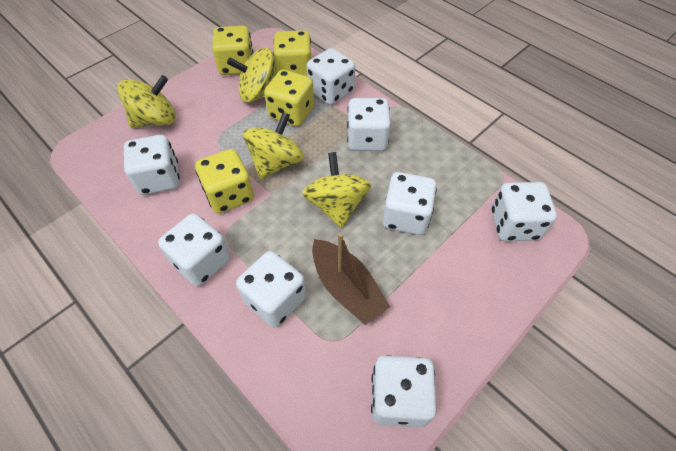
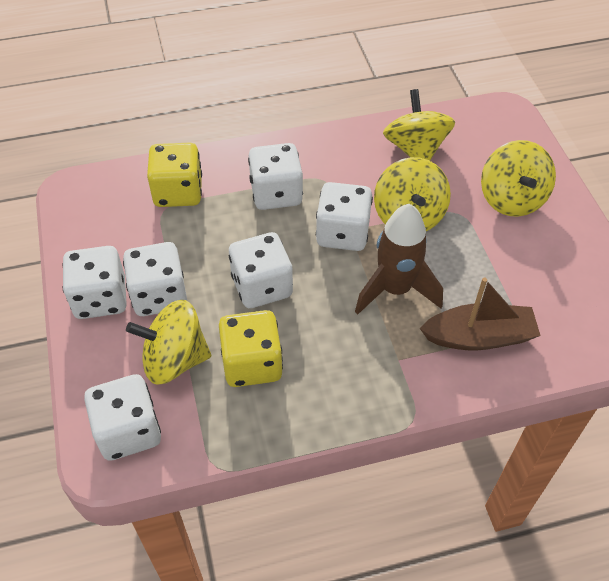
brown rocket: 0 -> 1
white dice: 8 -> 6
yellow dice: 4 -> 2

